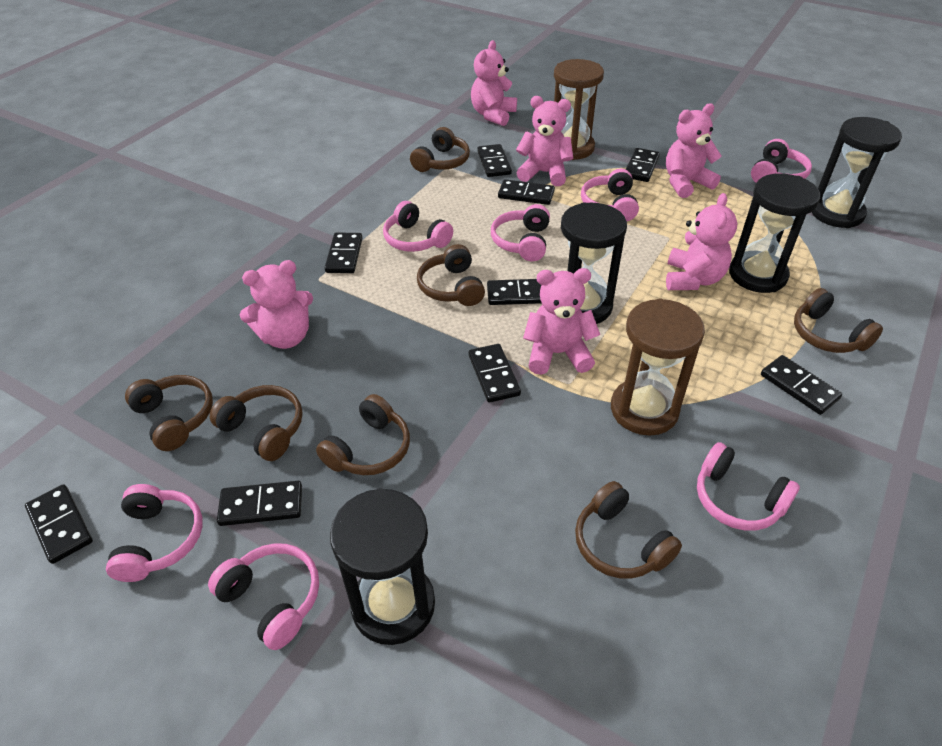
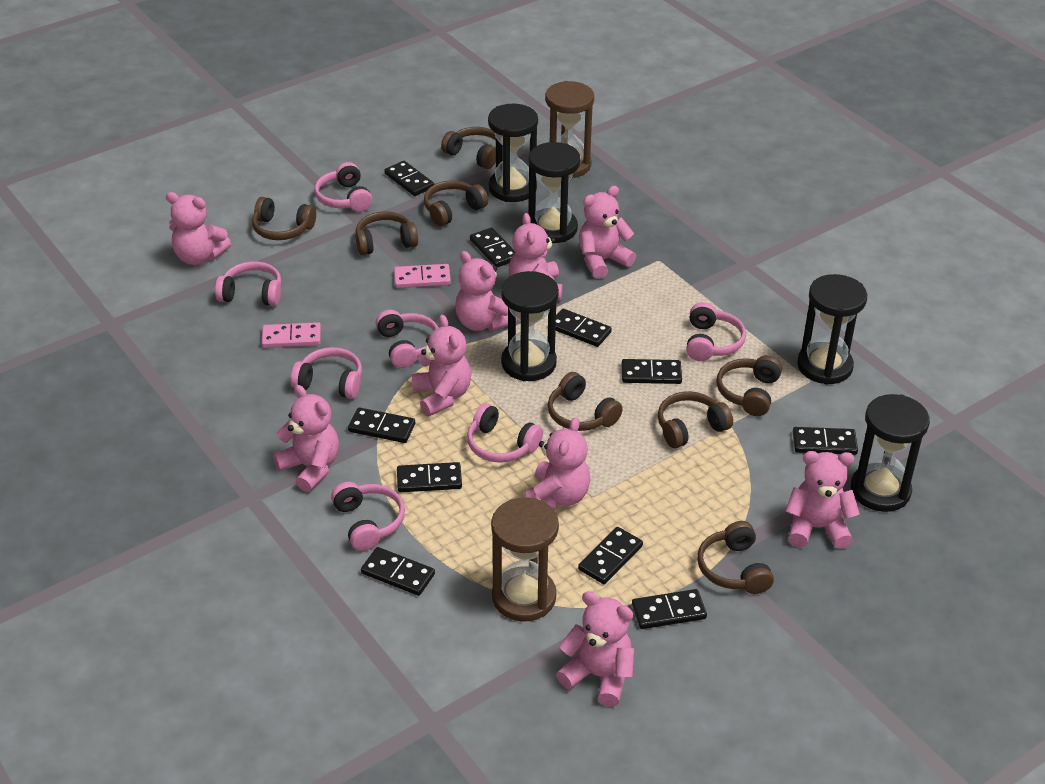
black domino: 9 -> 10
black hourglass: 4 -> 5
brown headphones: 7 -> 8
pink domino: 0 -> 2
pink teddy bear: 6 -> 9

